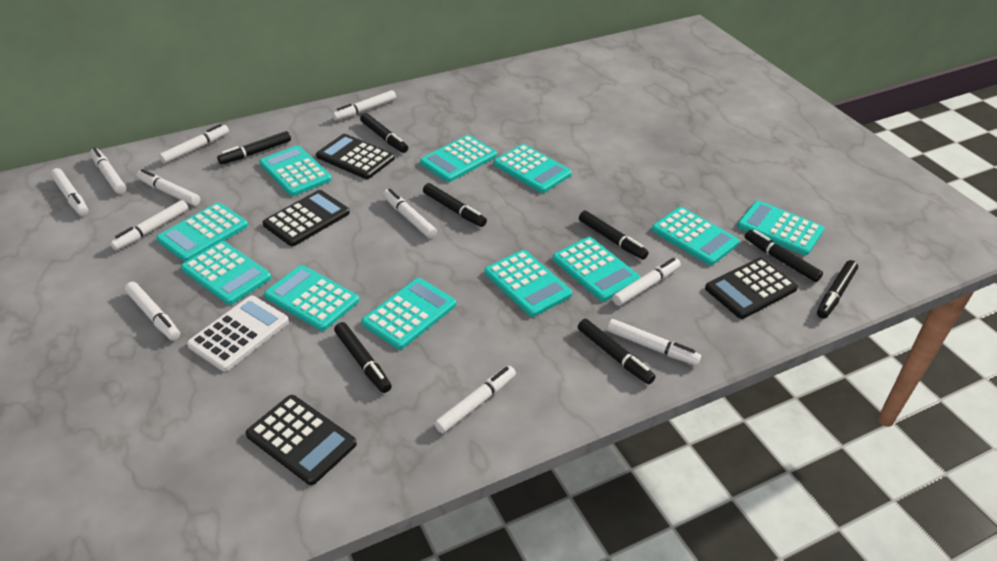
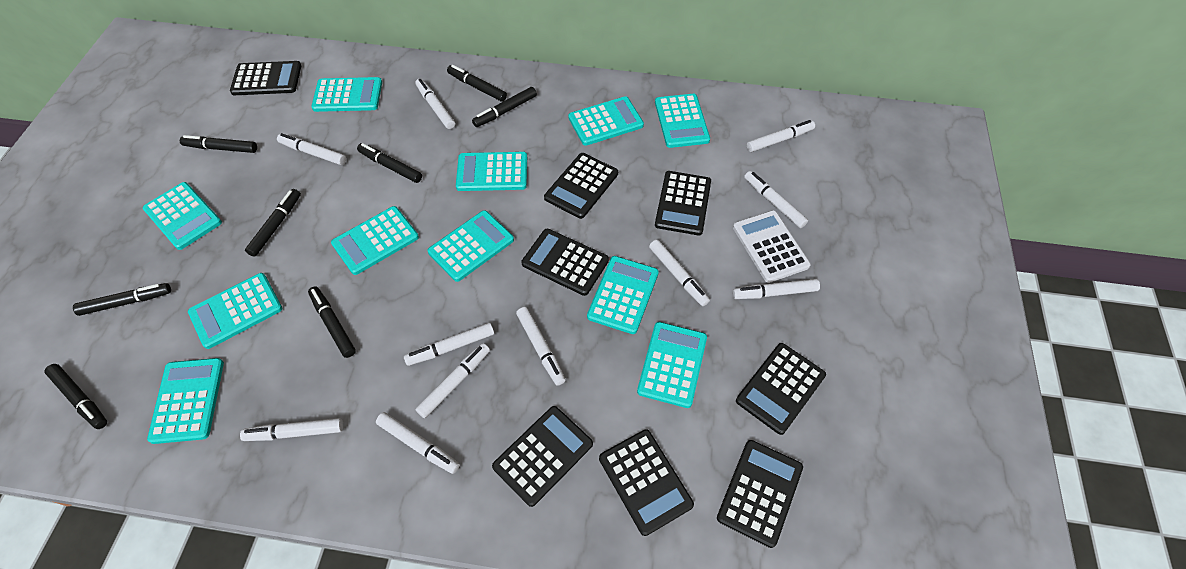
black calculator: 4 -> 8

